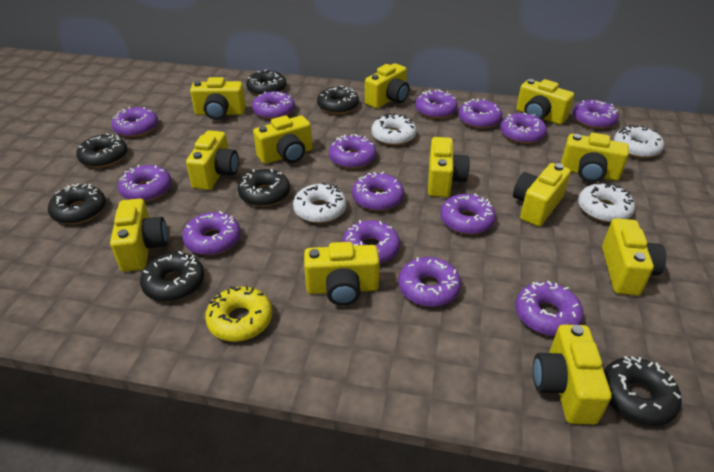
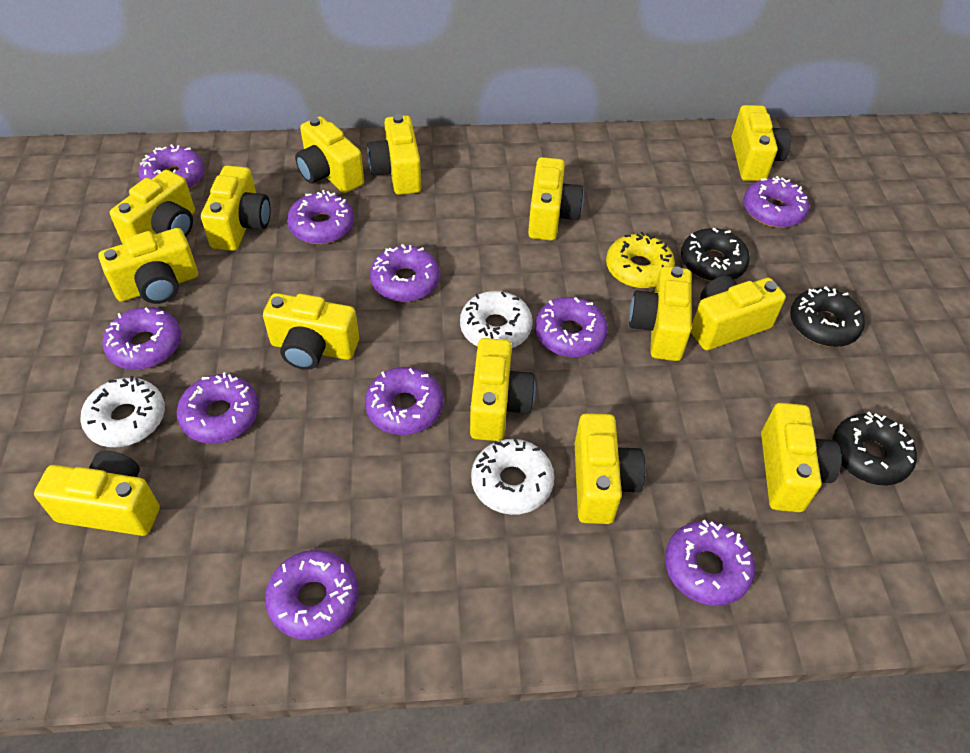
black donut: 7 -> 3
purple donut: 14 -> 10
white donut: 4 -> 3
yellow camera: 12 -> 14

